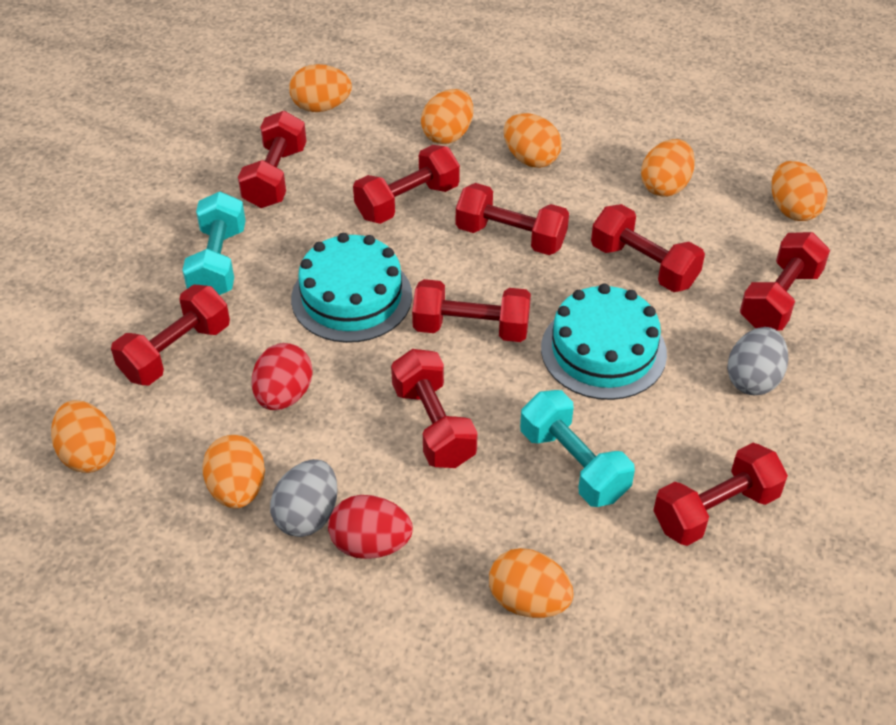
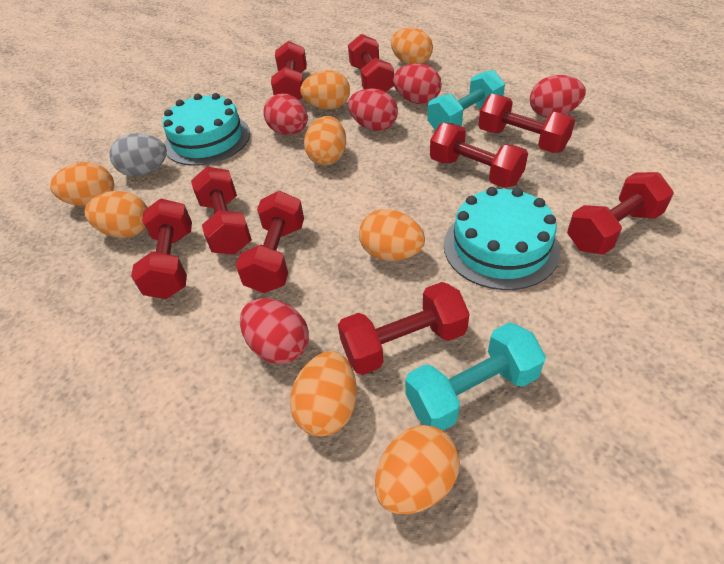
grey egg: 2 -> 1
red egg: 2 -> 5

